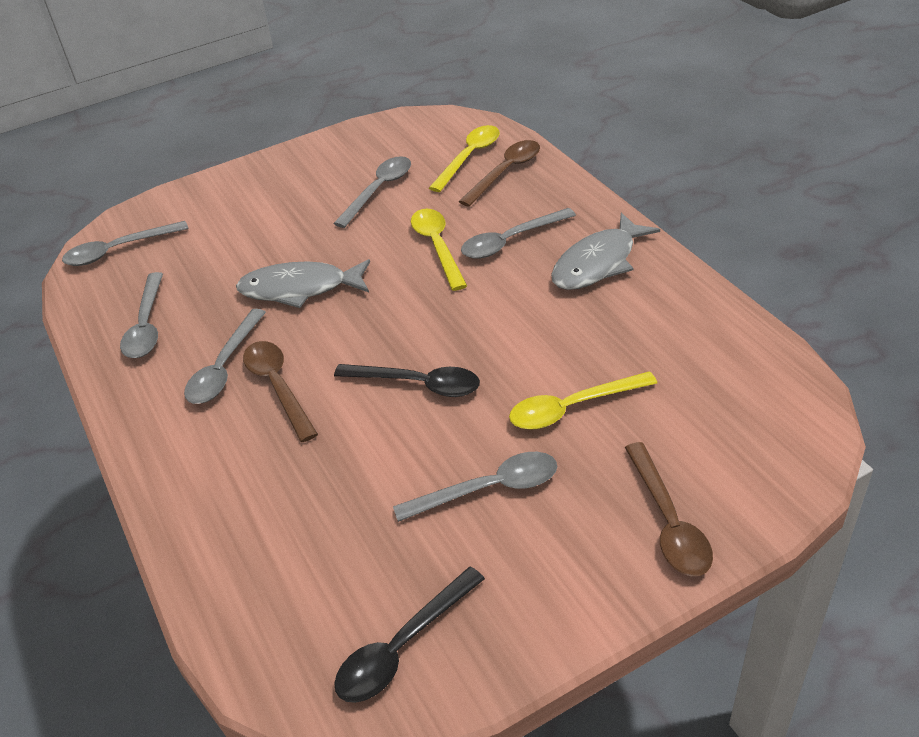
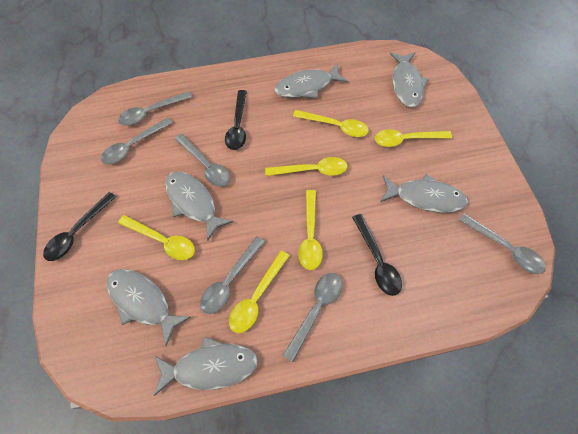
black spoon: 2 -> 3
brown spoon: 3 -> 0
grey fish: 2 -> 6
yellow spoon: 3 -> 6

